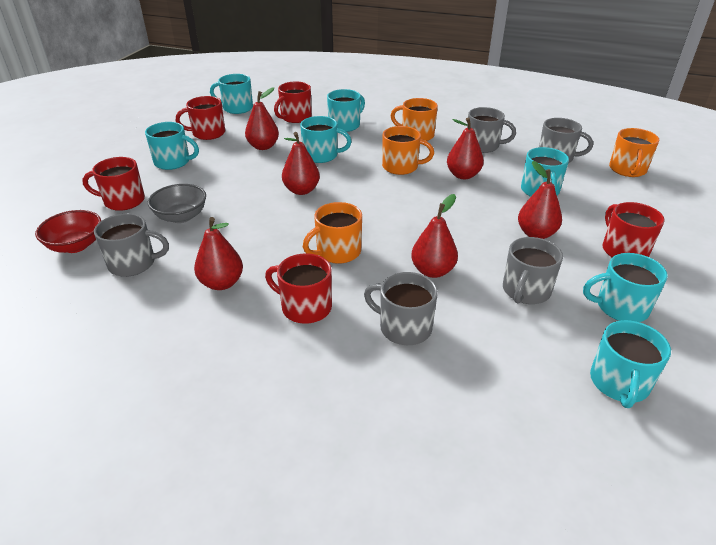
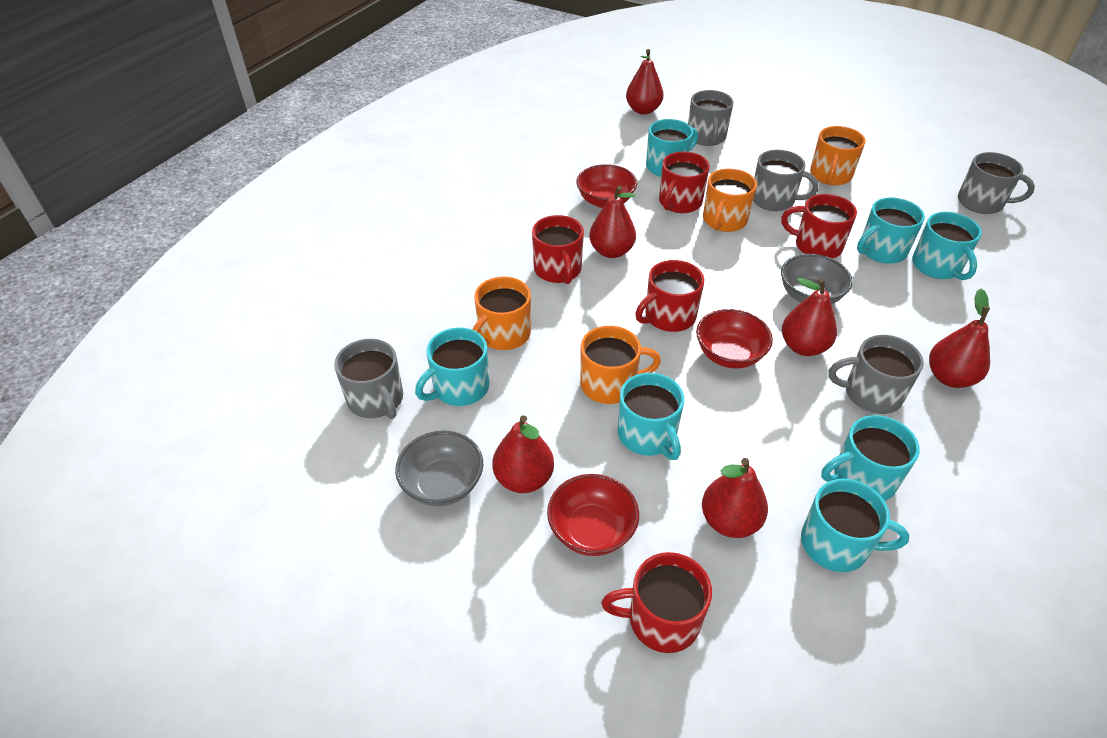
grey bowl: 1 -> 2
red bowl: 1 -> 3

